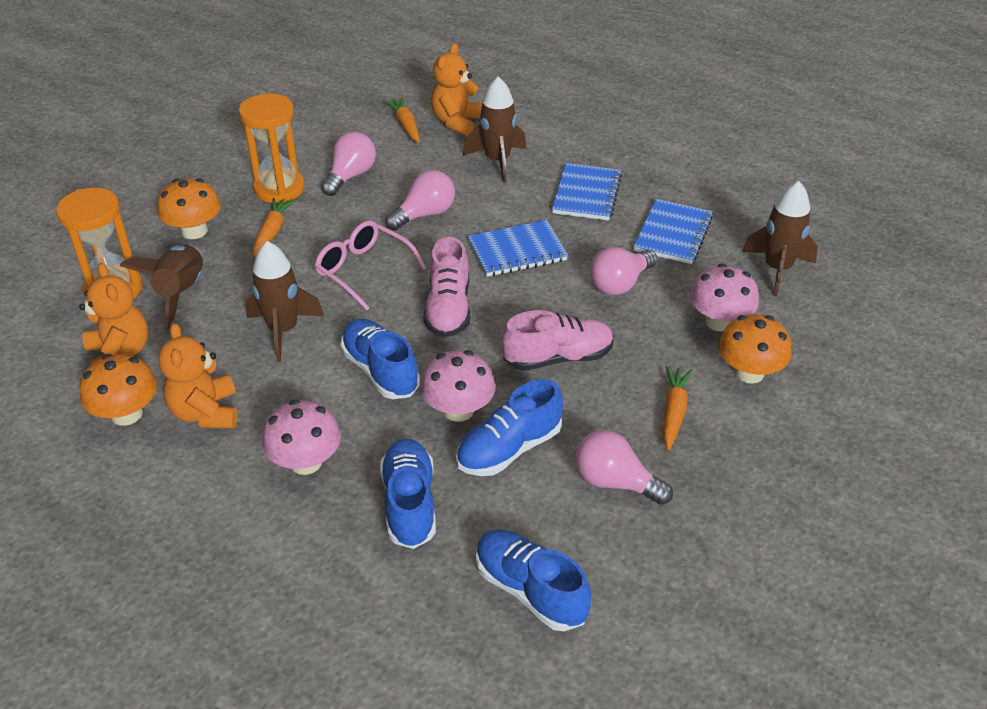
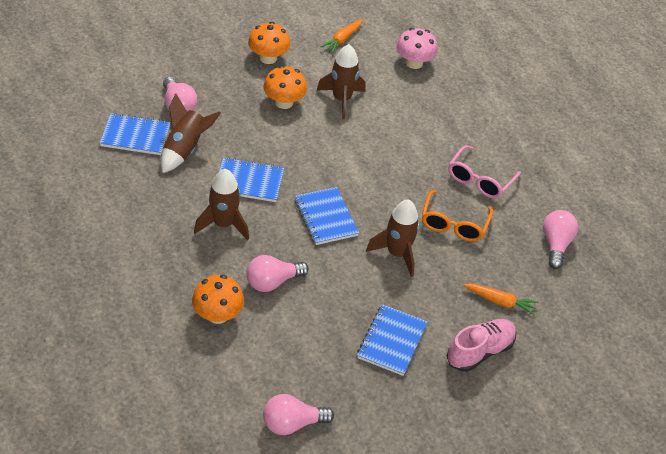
blue notebook: 3 -> 4
blue shoe: 4 -> 0
orange carrot: 3 -> 2
orange glasses: 0 -> 1
orange hourglass: 2 -> 0
orange teddy bear: 3 -> 0
pink mushroom: 3 -> 1
pink shoe: 2 -> 1

